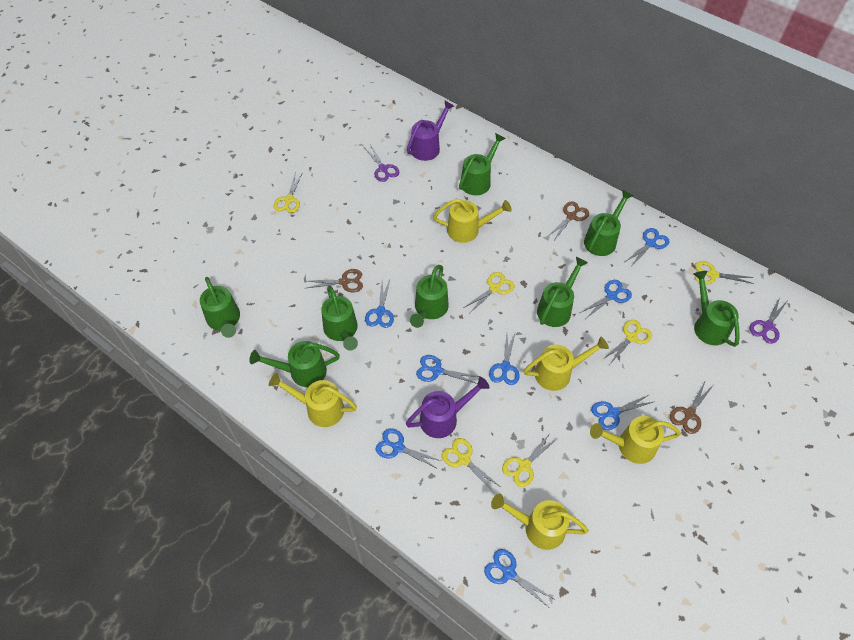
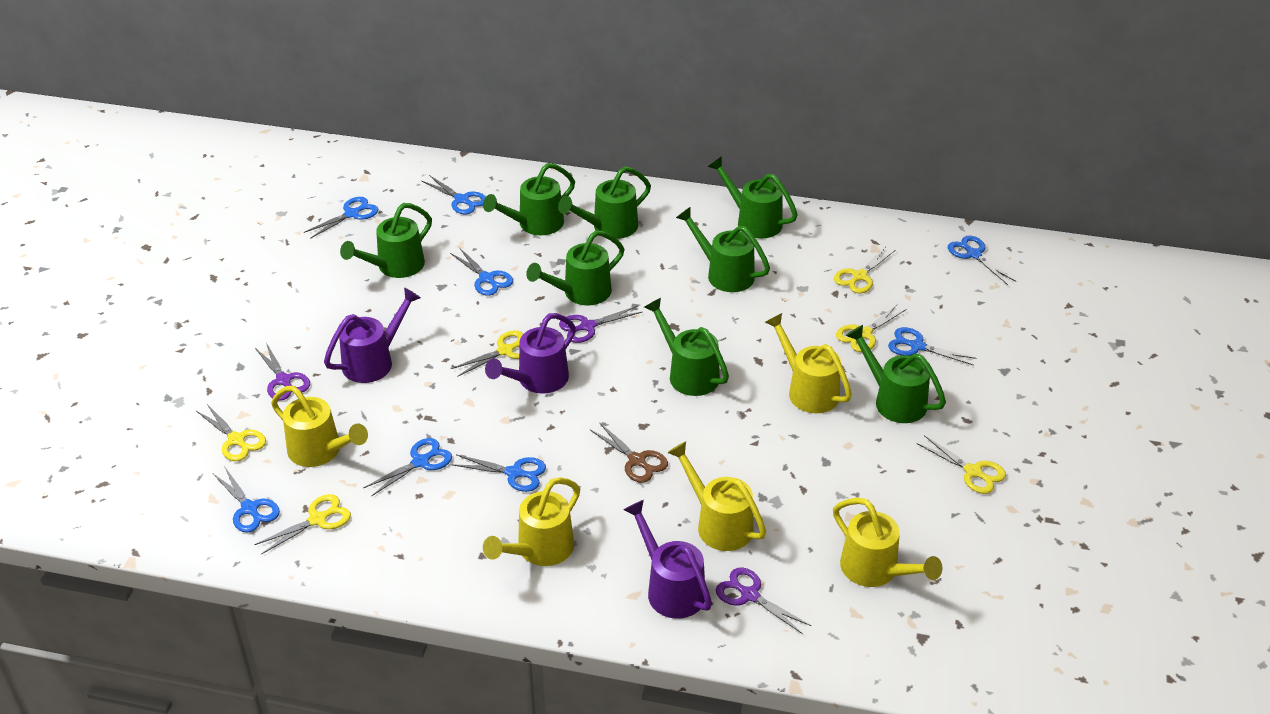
brown scissors: 3 -> 1
purple scissors: 2 -> 3
purple watering can: 2 -> 3

